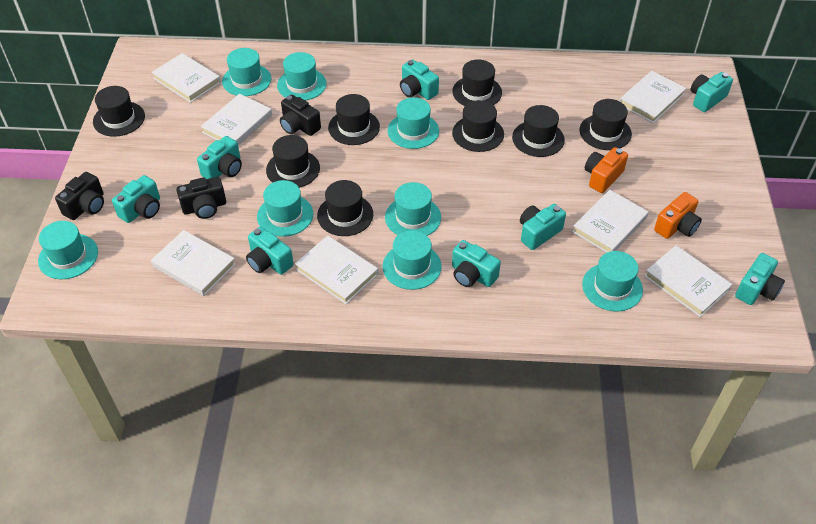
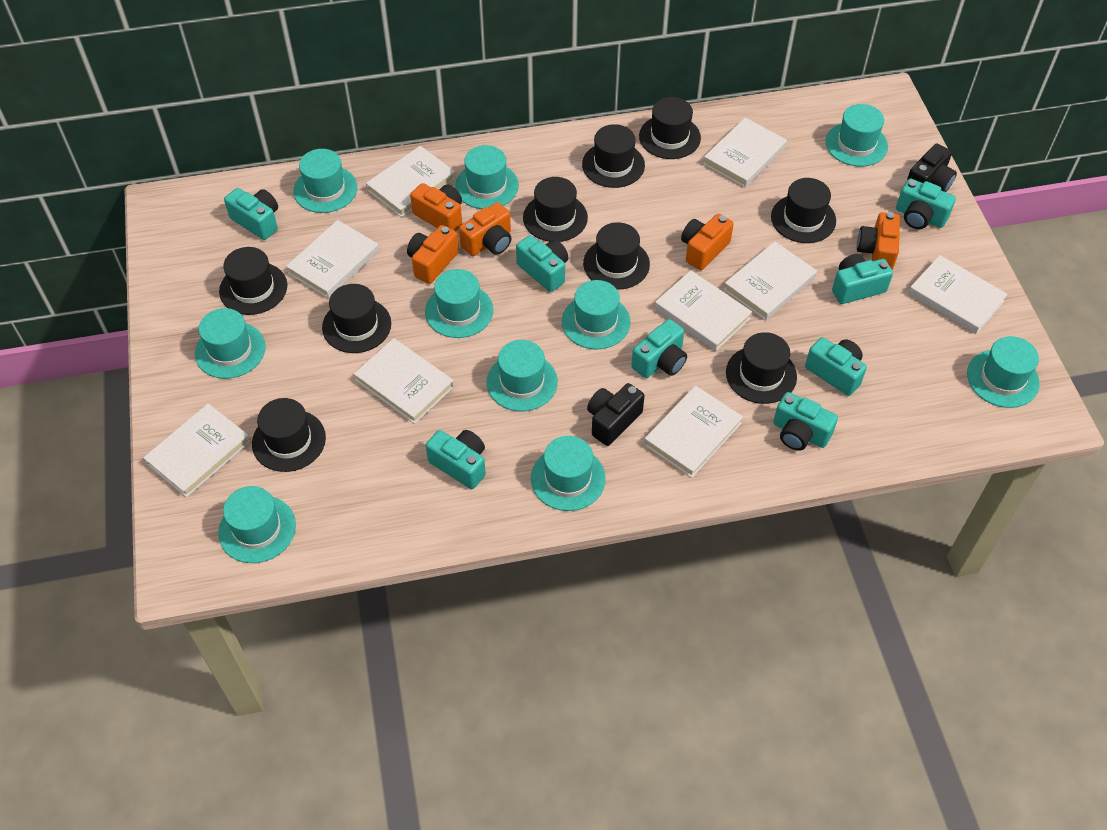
black camera: 3 -> 2
black hat: 8 -> 9
orange camera: 2 -> 5
turquoise hat: 8 -> 10
white book: 7 -> 9

